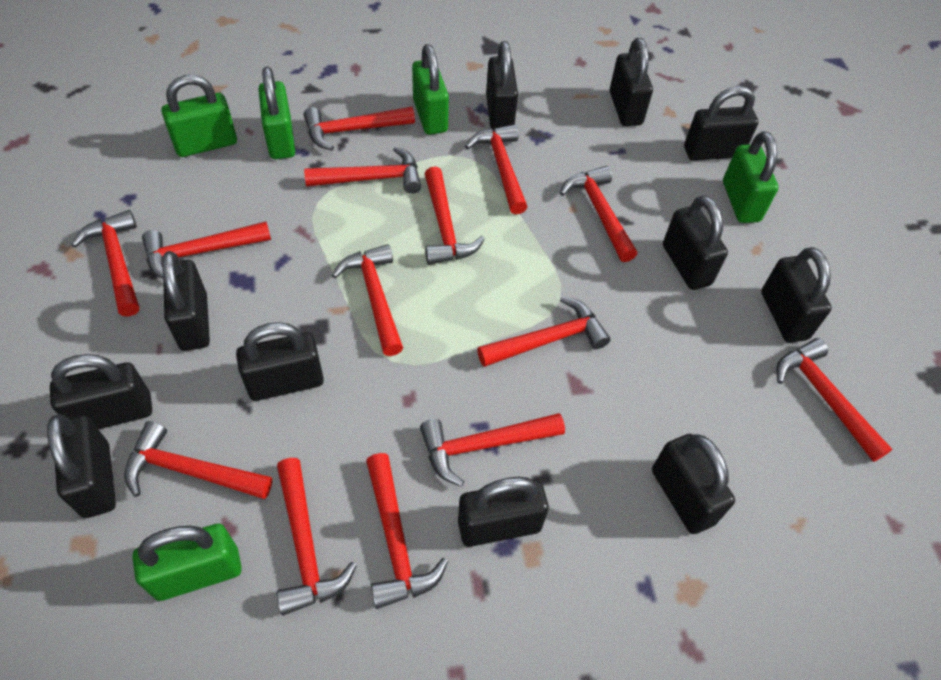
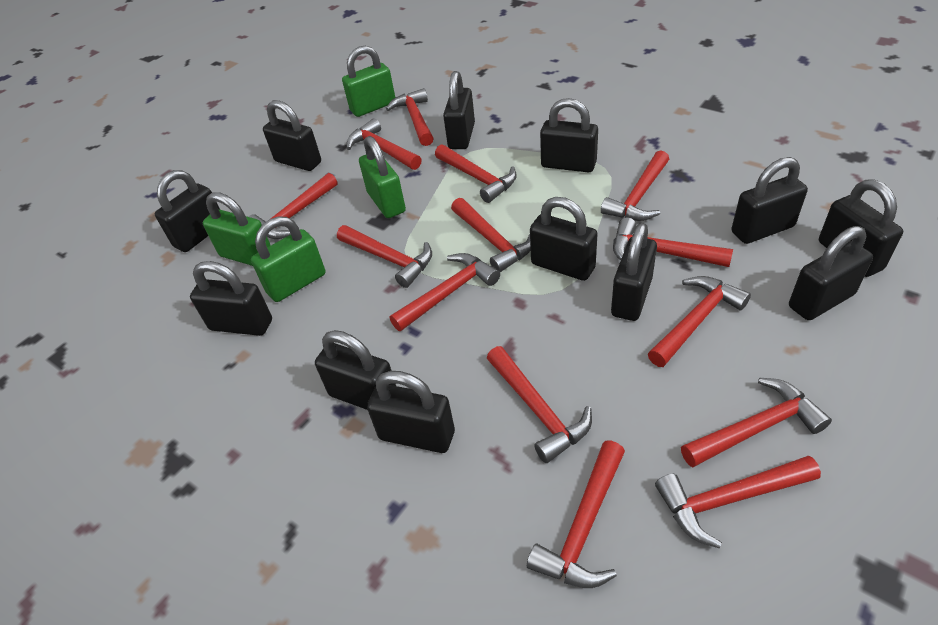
black padlock: 11 -> 12
green padlock: 5 -> 4

